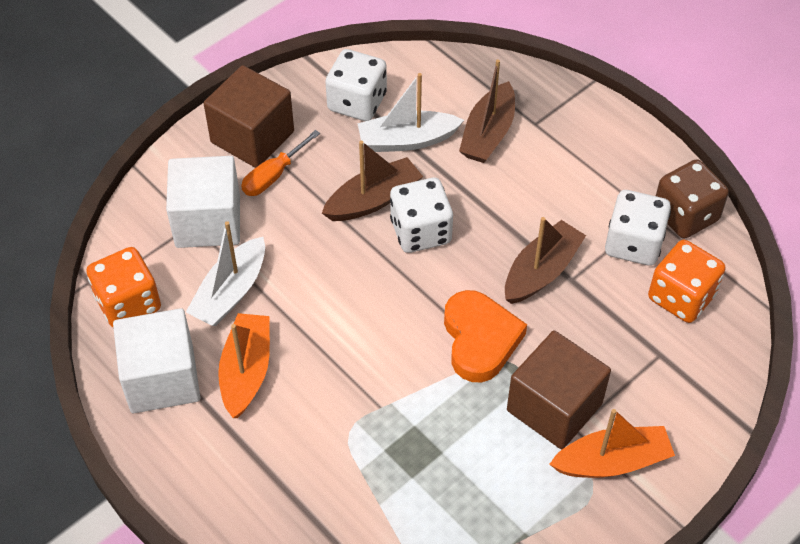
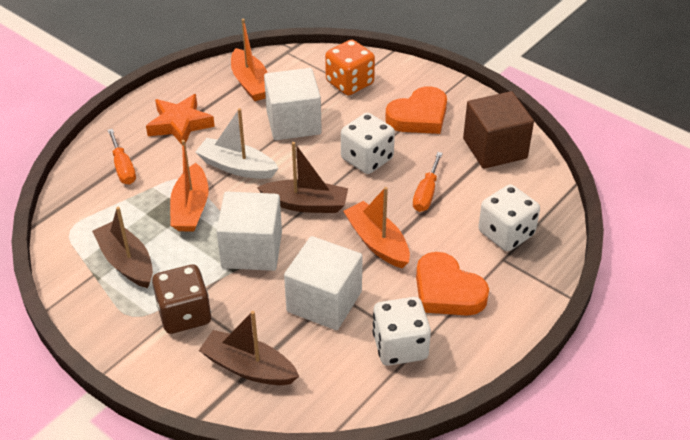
brown cube: 2 -> 1
orange boat: 2 -> 3
orange dice: 2 -> 1
orange heart: 1 -> 2
orange screwdriver: 1 -> 2
orange star: 0 -> 1
white boat: 2 -> 1
white cube: 2 -> 3

